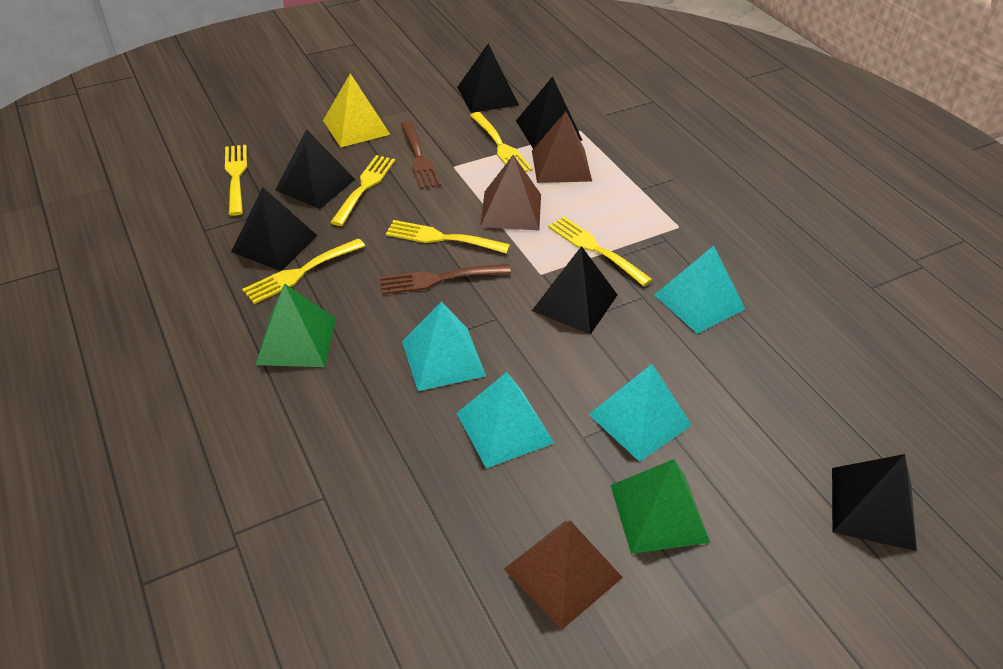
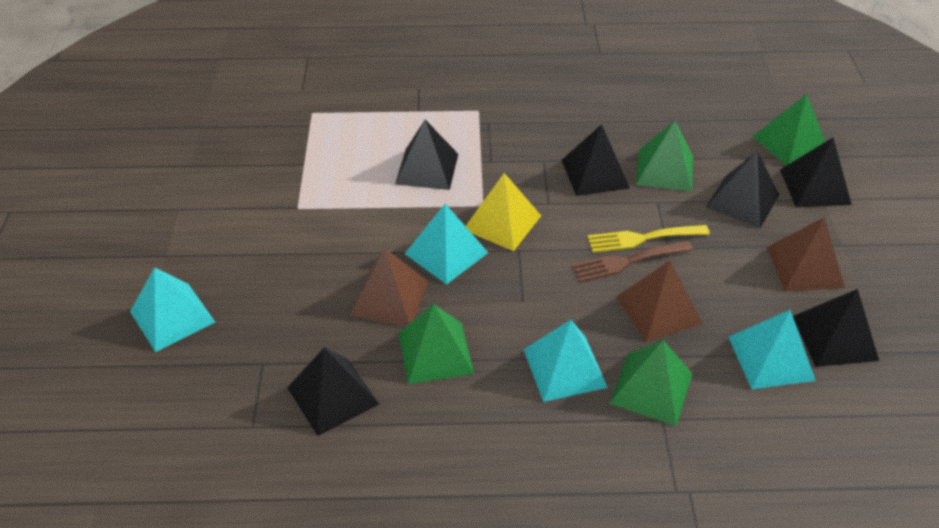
brown fork: 2 -> 1
green pyramid: 2 -> 4
yellow fork: 6 -> 1

